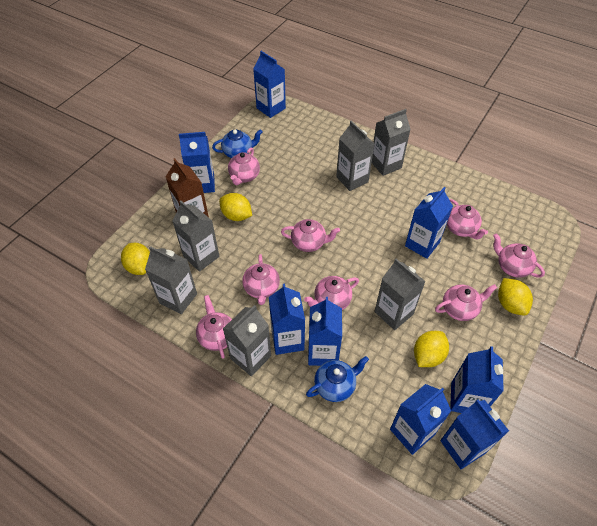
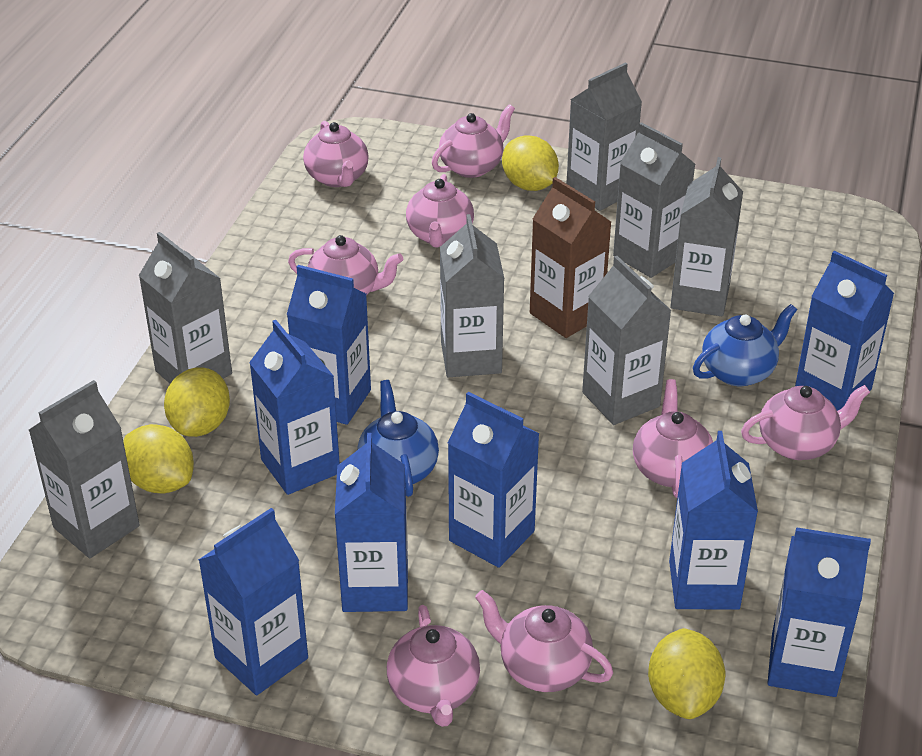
grey carton: 6 -> 7

